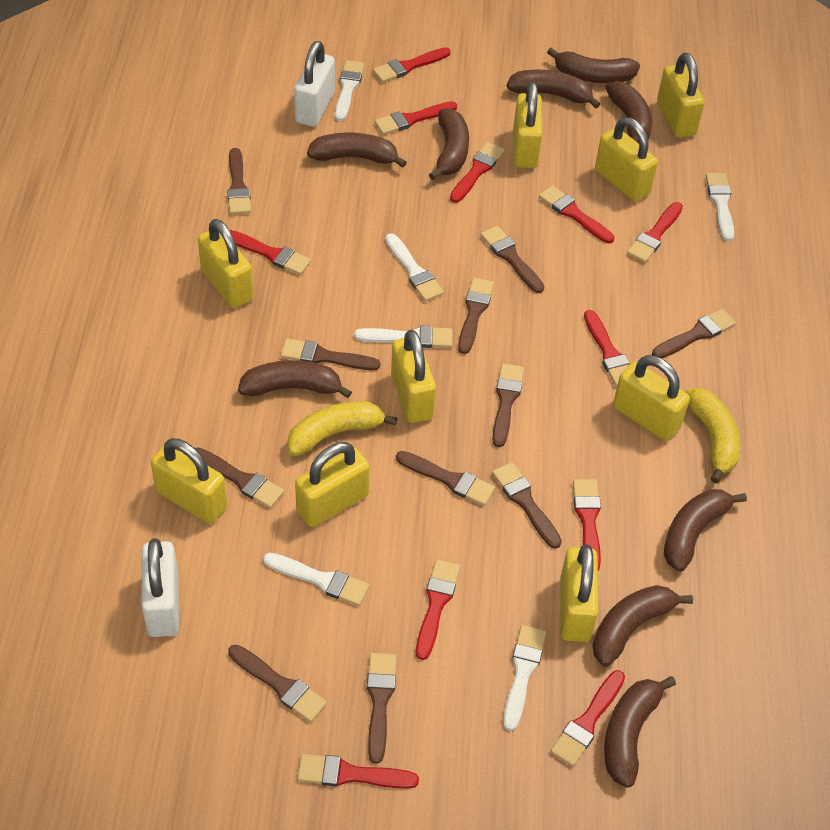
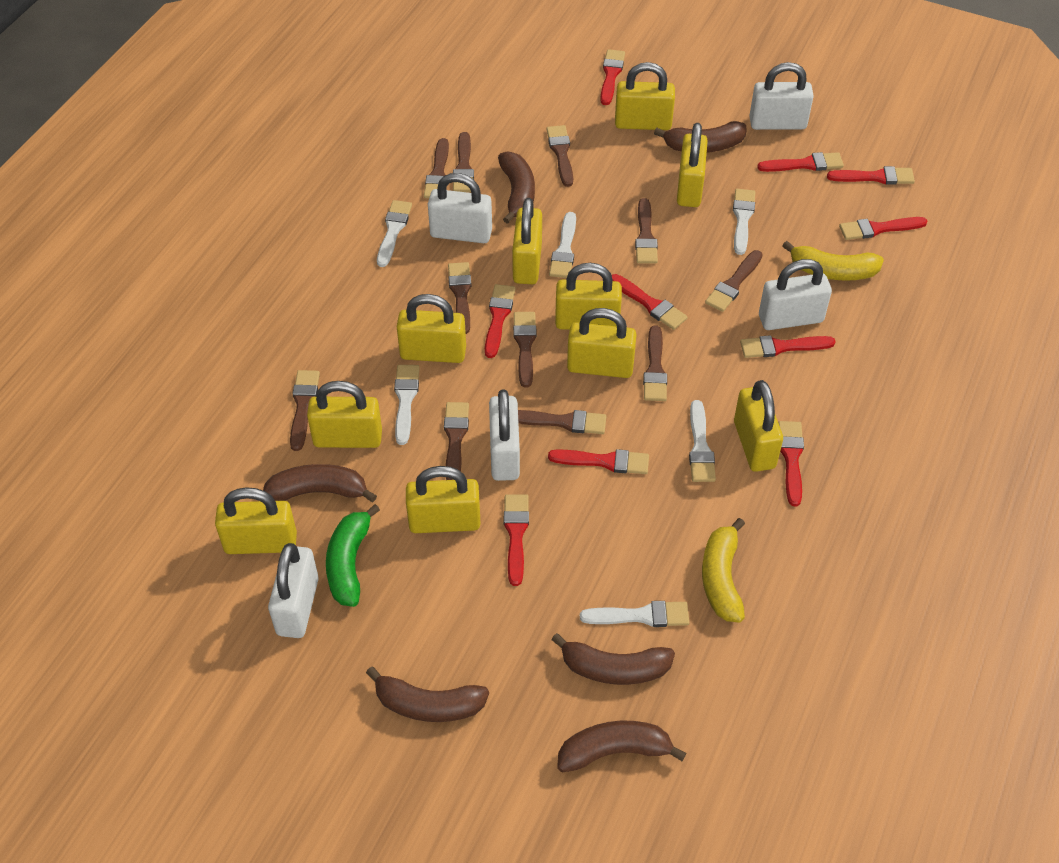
brown banana: 9 -> 6
green banana: 0 -> 1
red brush: 11 -> 10
white padlock: 2 -> 5
yellow padlock: 9 -> 10

